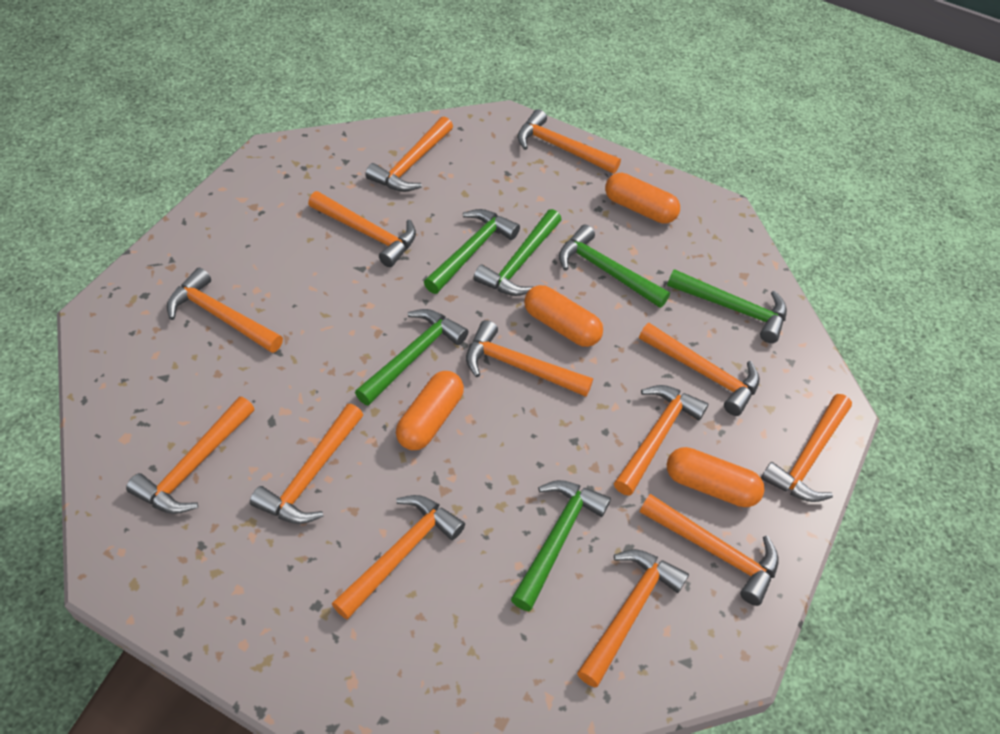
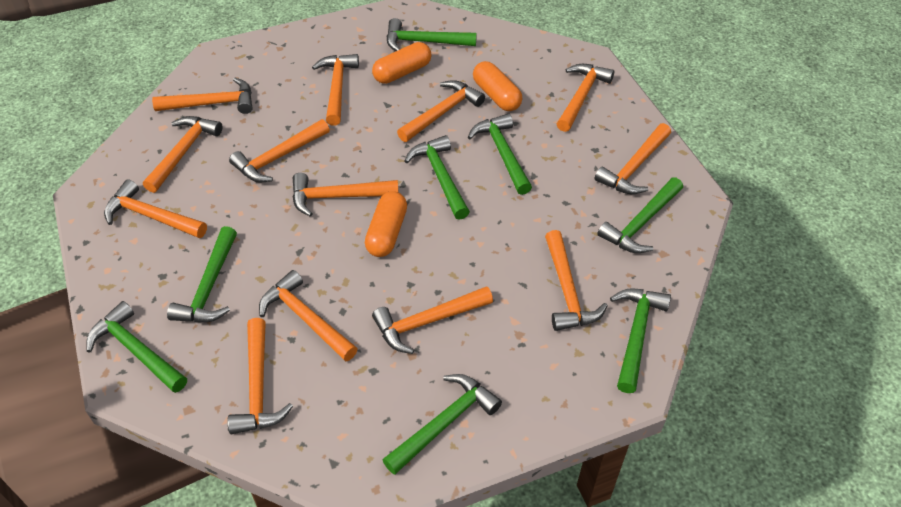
green hammer: 6 -> 8
orange capsule: 4 -> 3

